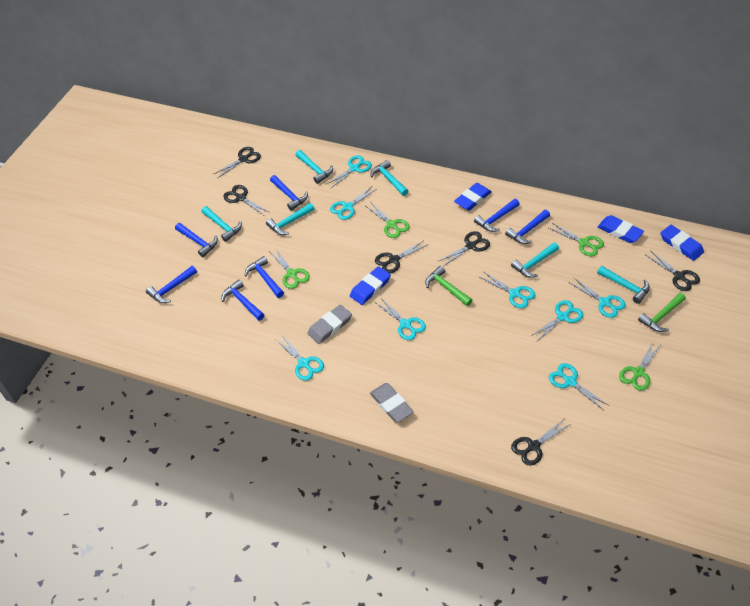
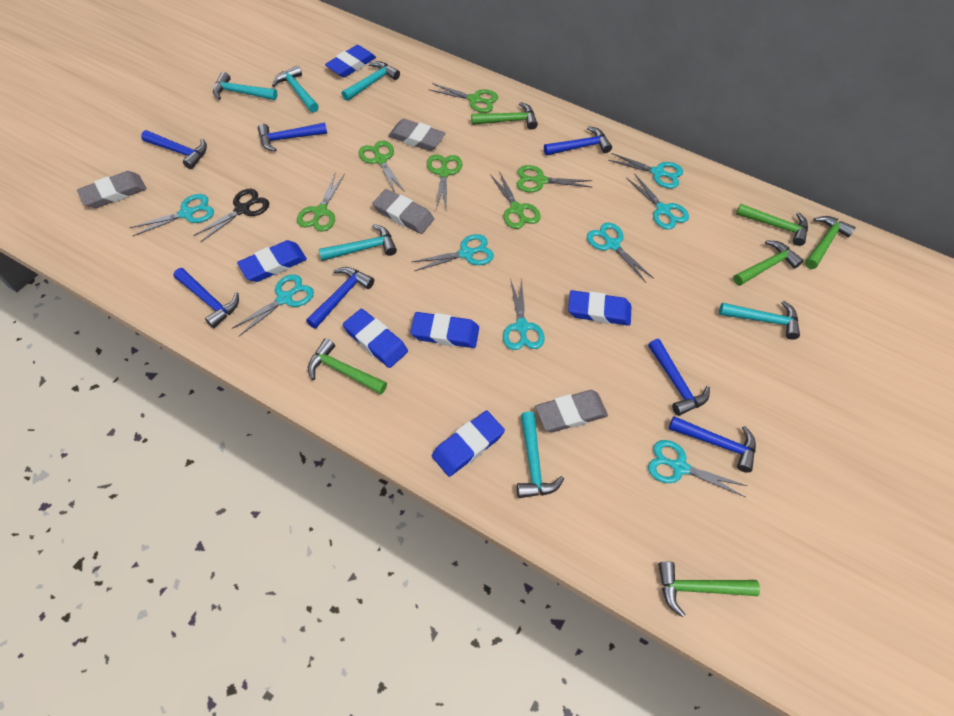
black scissors: 6 -> 1
blue eraser: 4 -> 6
green hammer: 2 -> 6
green scissors: 4 -> 6
grey eraser: 2 -> 4

